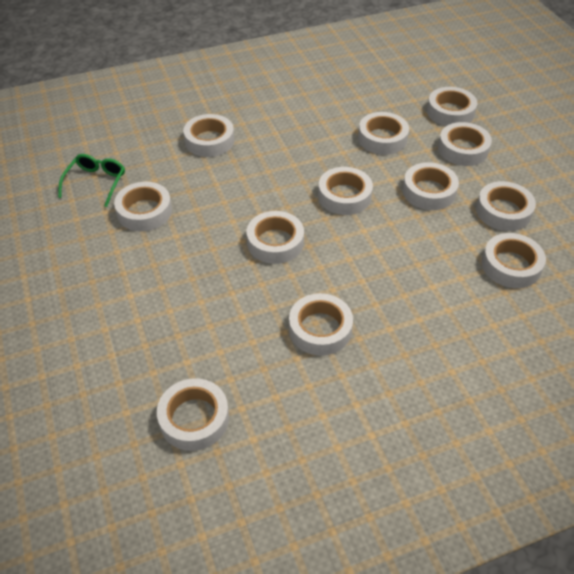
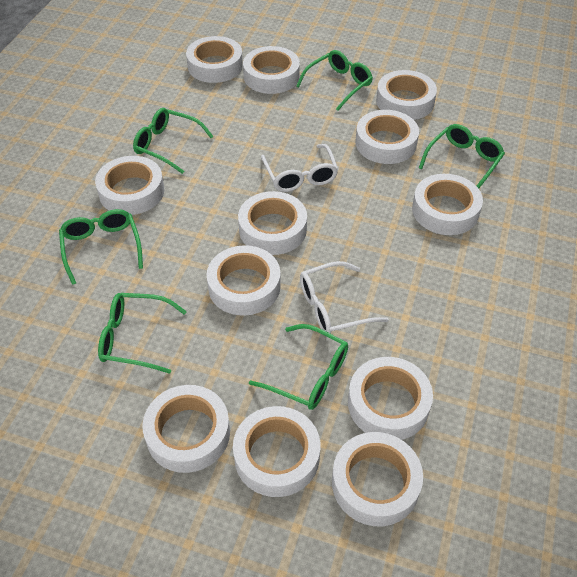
green glasses: 1 -> 6
white glasses: 0 -> 2

